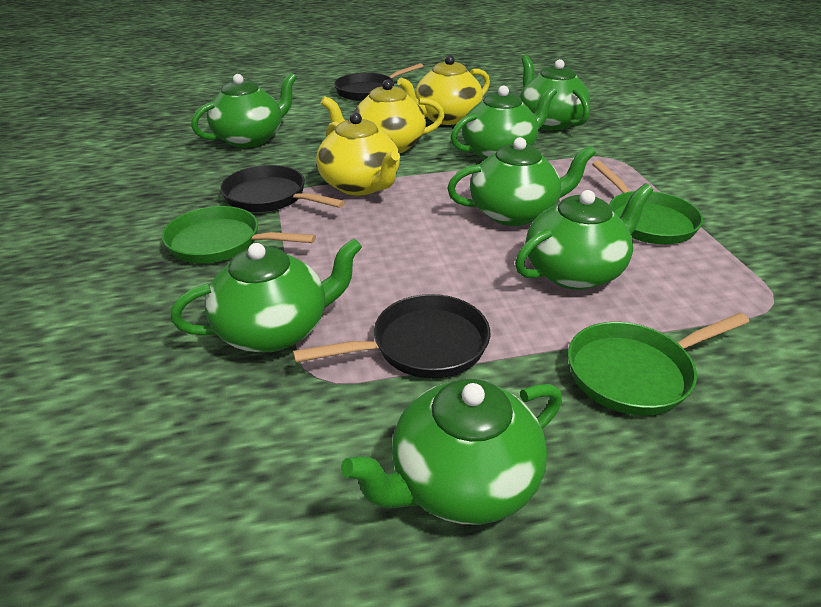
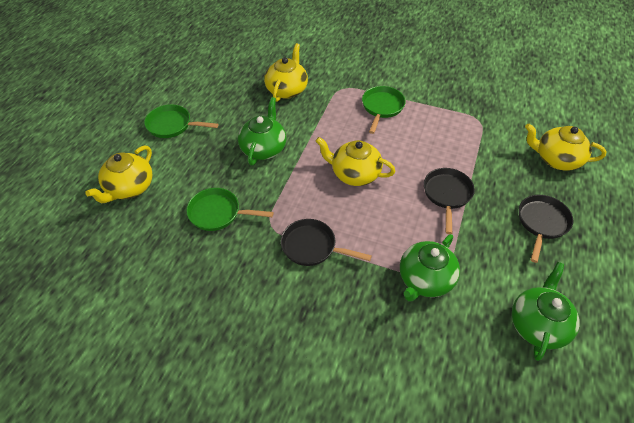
green teapot: 7 -> 3
yellow teapot: 3 -> 4

